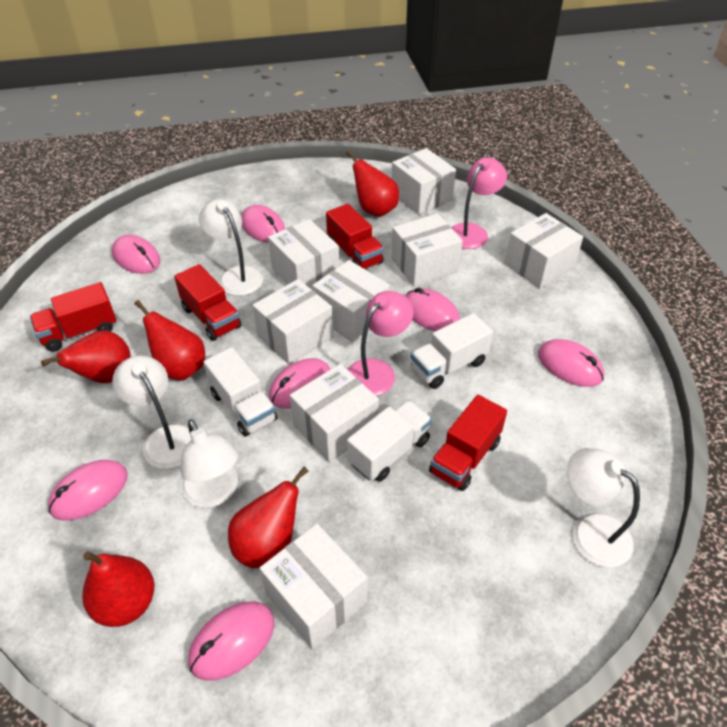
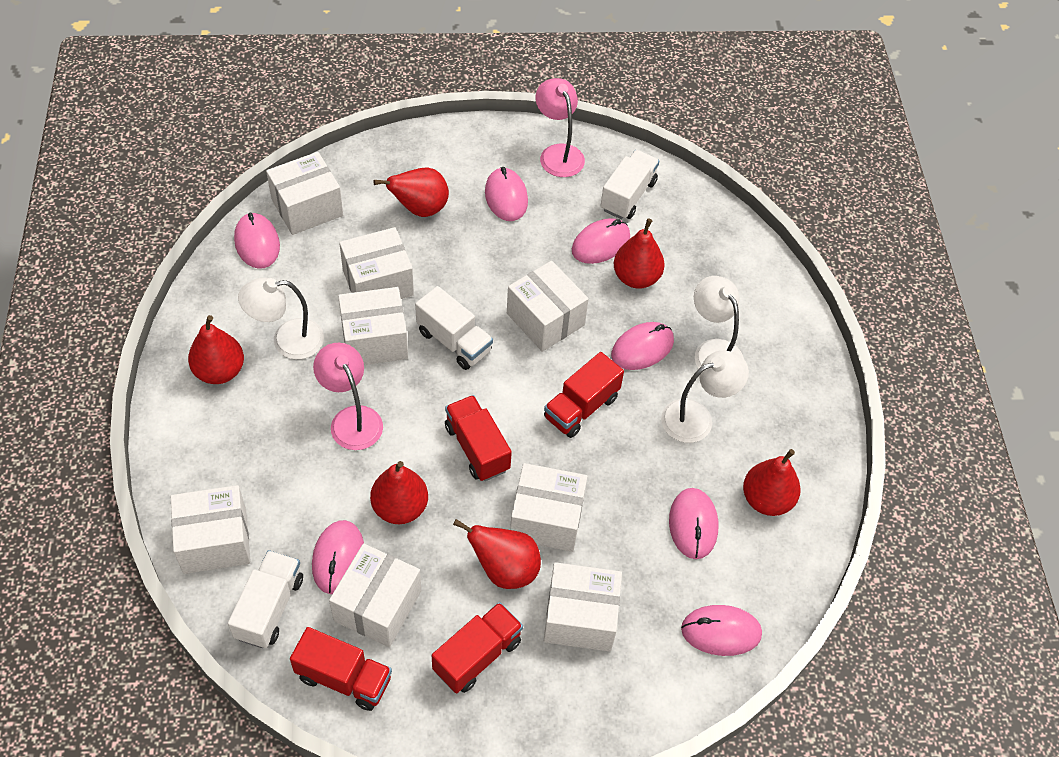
red pear: 5 -> 6
white lamp: 4 -> 3

